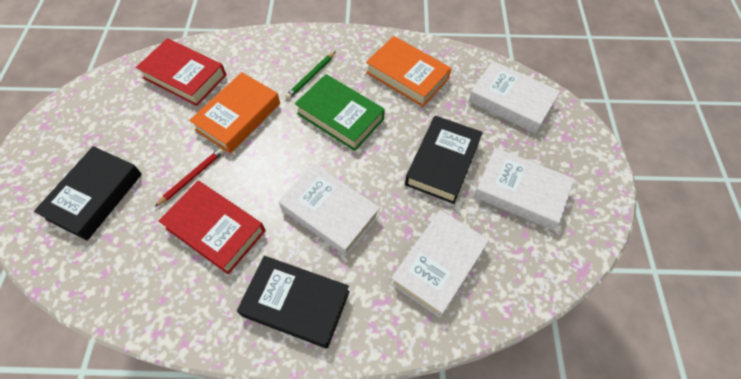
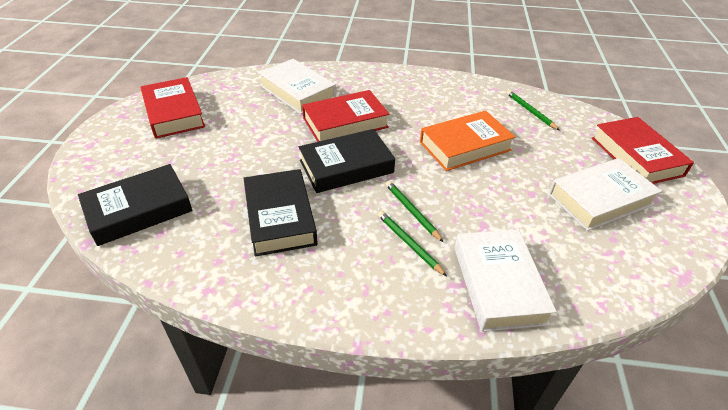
green book: 1 -> 0
green pencil: 1 -> 3
orange book: 2 -> 1
red book: 2 -> 3
red pencil: 1 -> 0
white book: 4 -> 3

